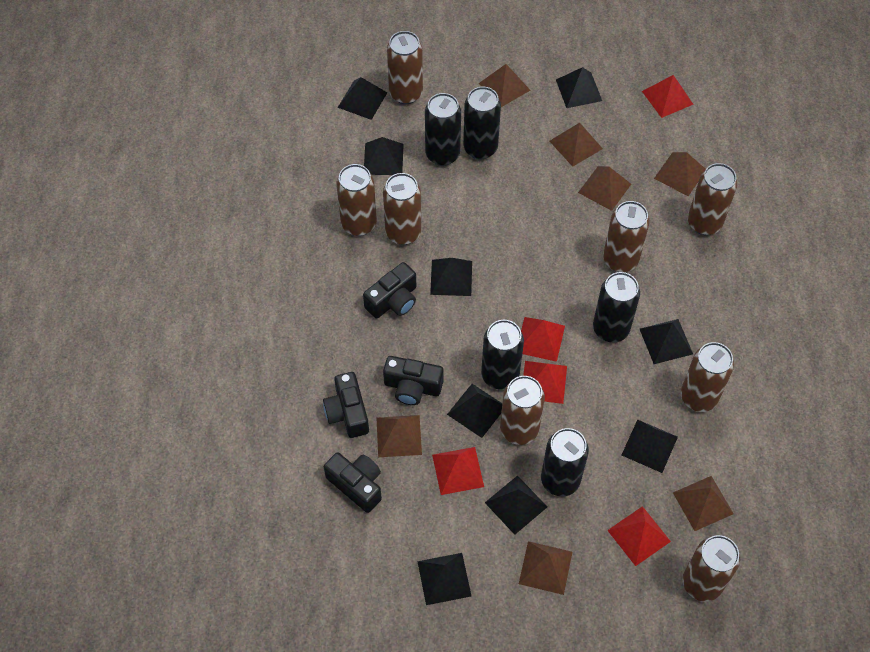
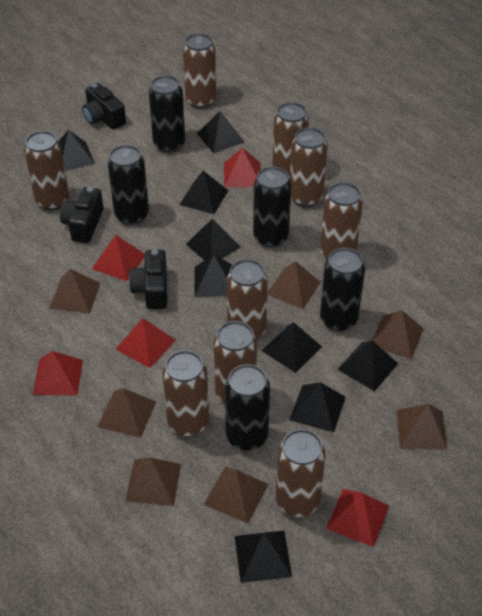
black camera: 4 -> 3
brown can: 8 -> 9

